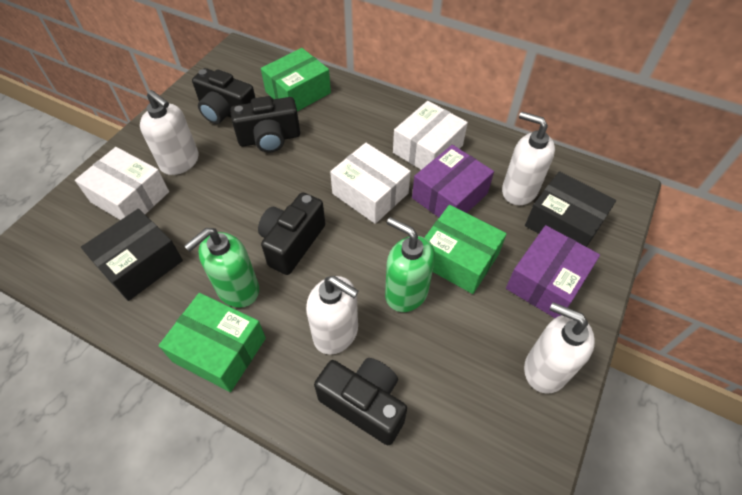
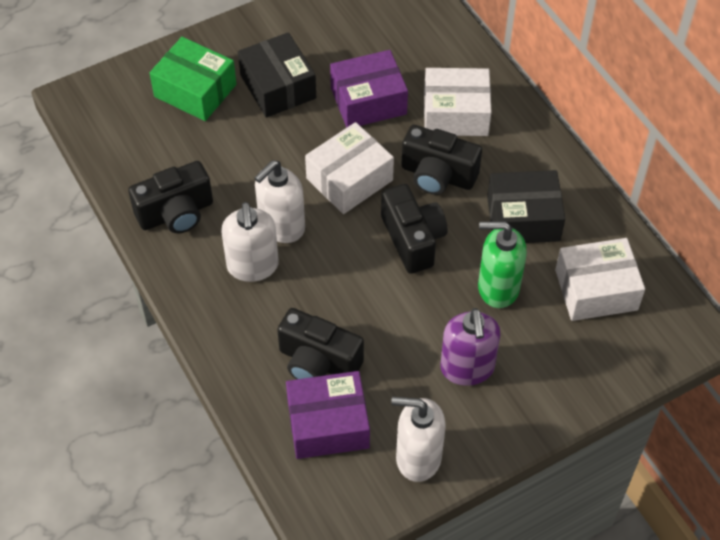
green box: 3 -> 1
green soap dispenser: 2 -> 1
purple soap dispenser: 0 -> 1
white soap dispenser: 4 -> 3

